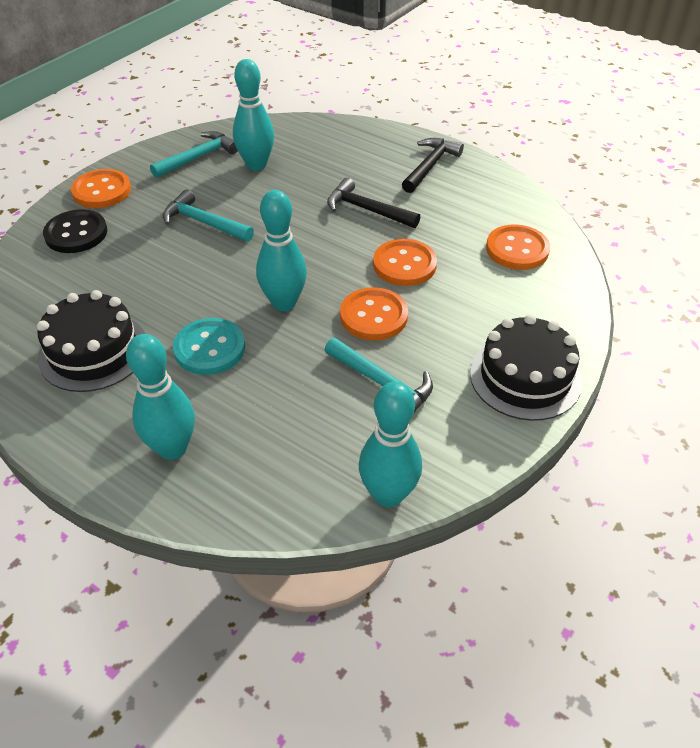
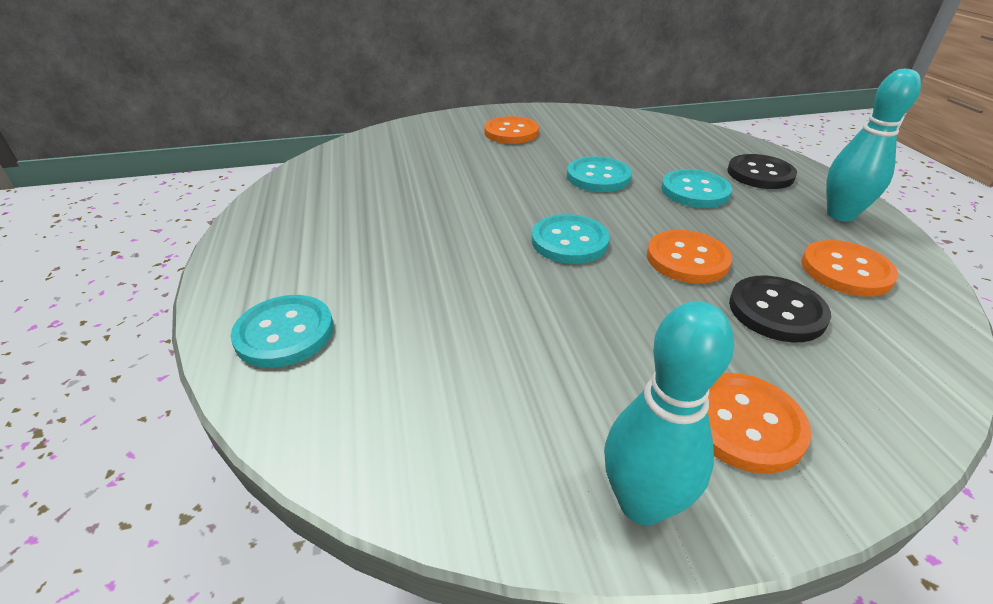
black button: 1 -> 2
black cake: 2 -> 0
black hammer: 2 -> 0
turquoise bowling pin: 4 -> 2
turquoise button: 1 -> 4
turquoise hammer: 3 -> 0

